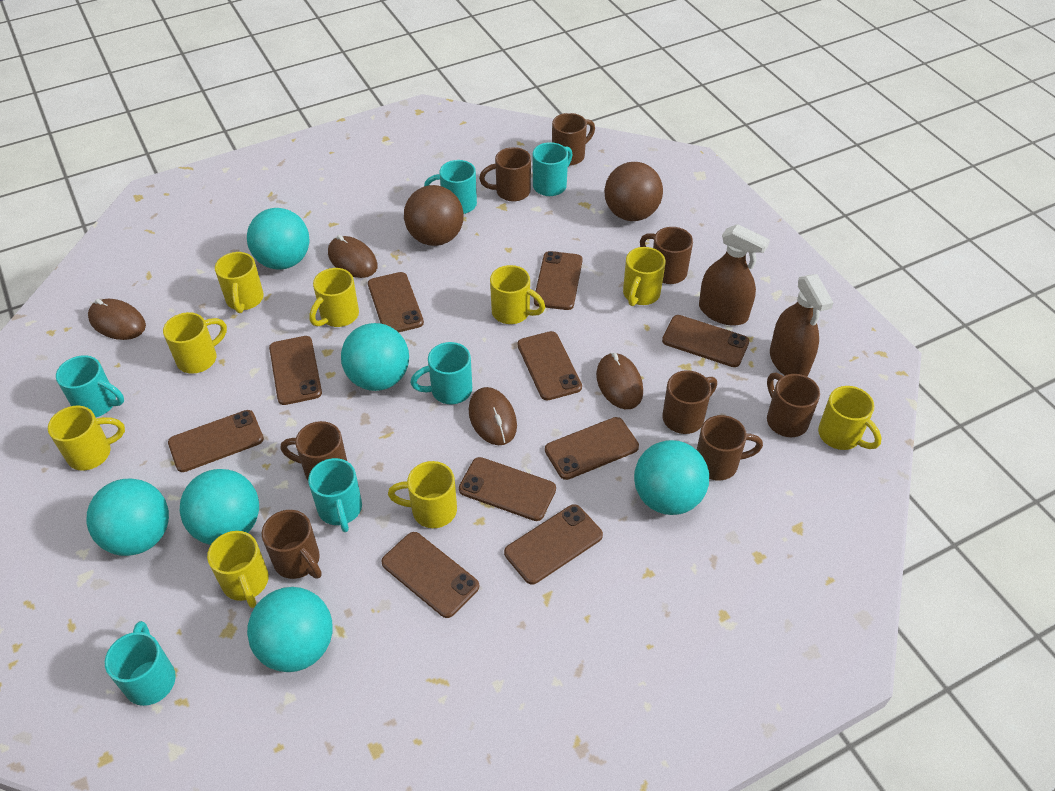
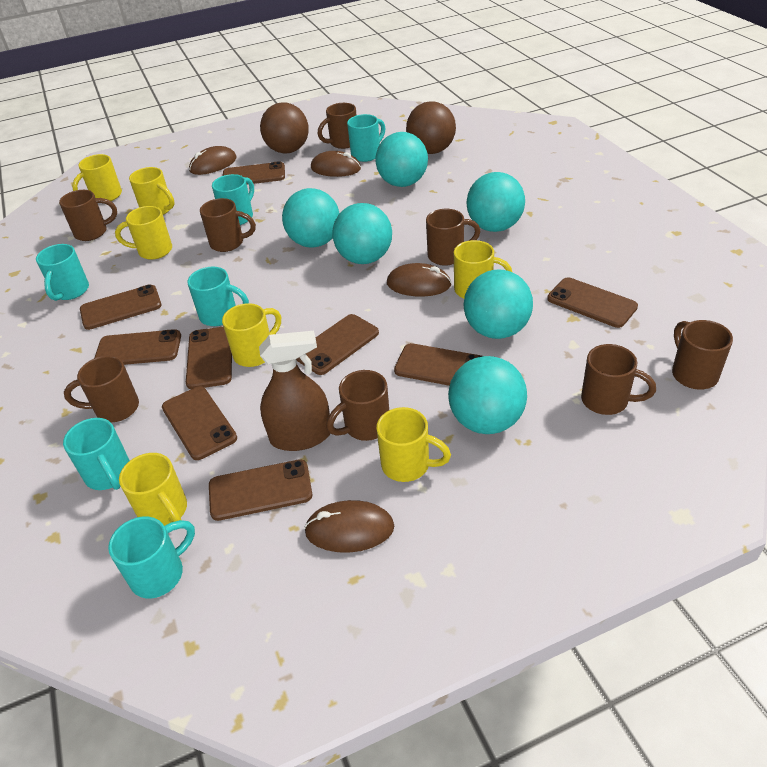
brown phone: 10 -> 9
brown spray bottle: 2 -> 1
yellow mug: 9 -> 7

